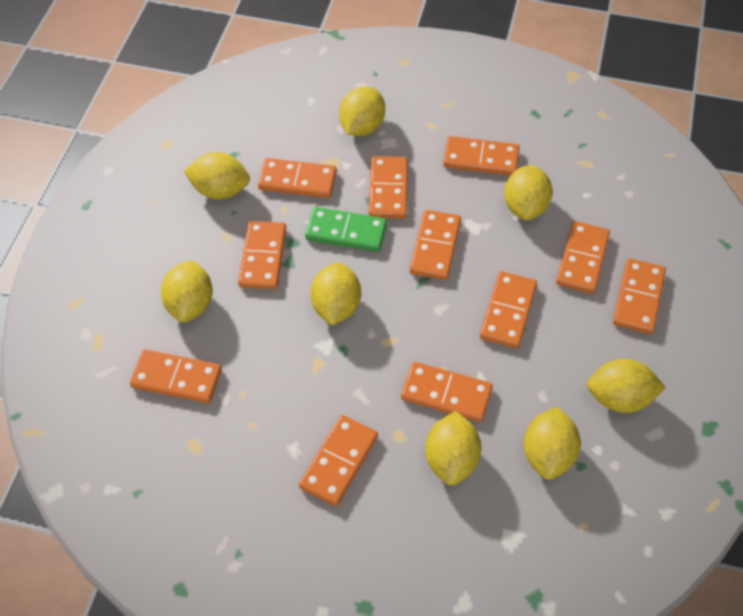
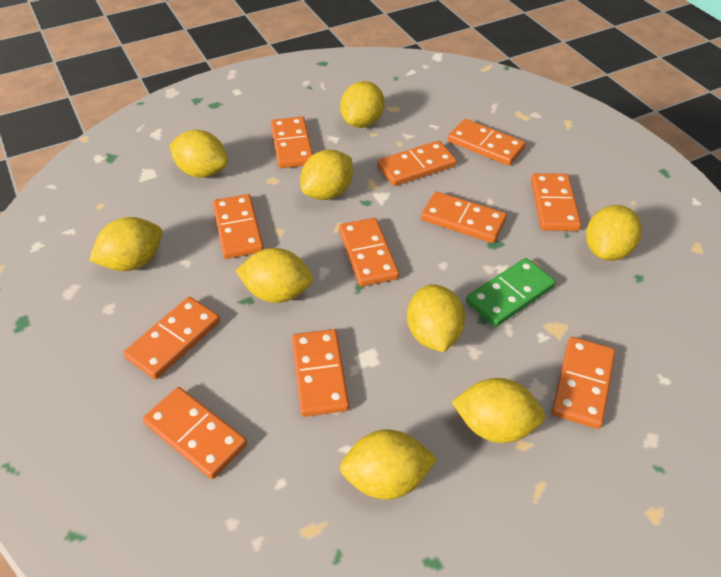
yellow lemon: 8 -> 9

